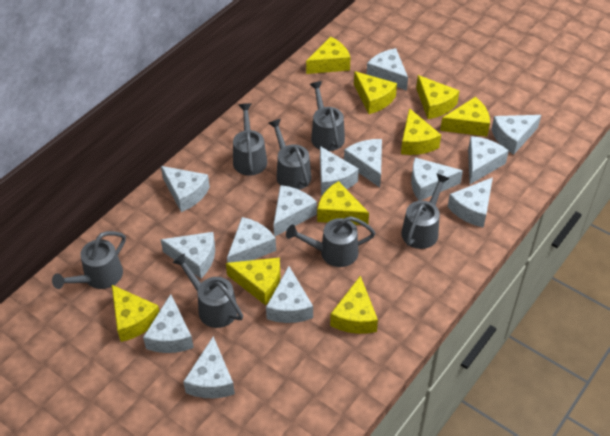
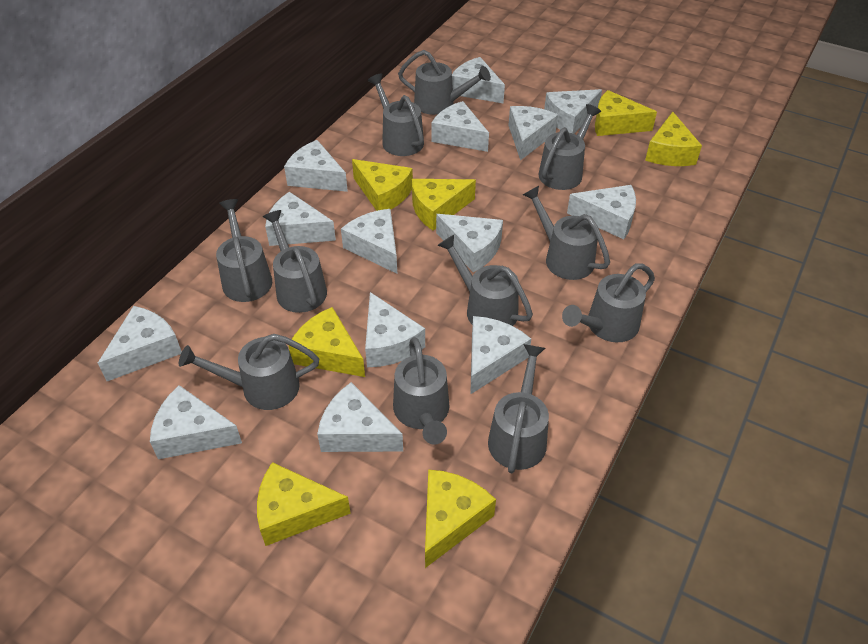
grey watering can: 7 -> 11
yellow cheese: 9 -> 7

